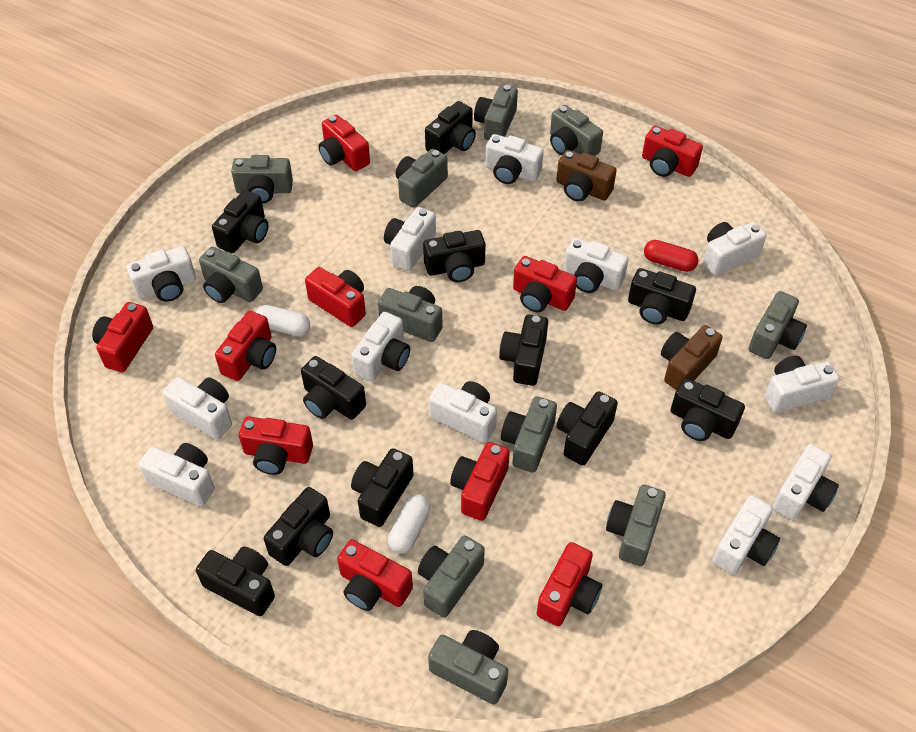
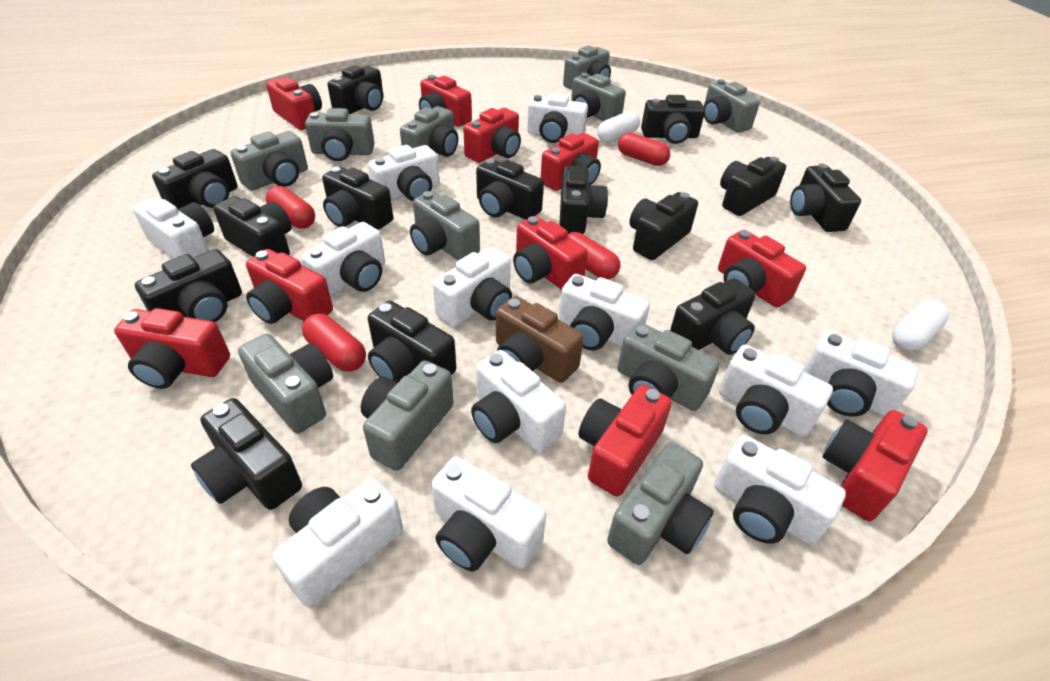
black camera: 11 -> 14
brown camera: 2 -> 1
red capsule: 1 -> 4

